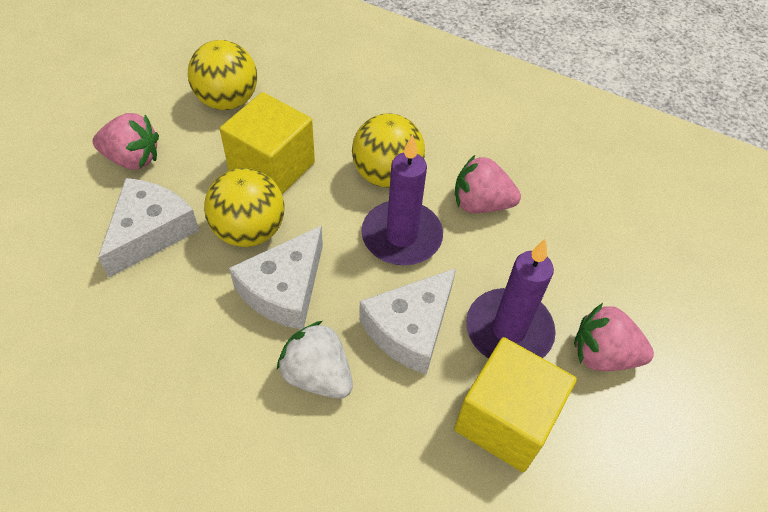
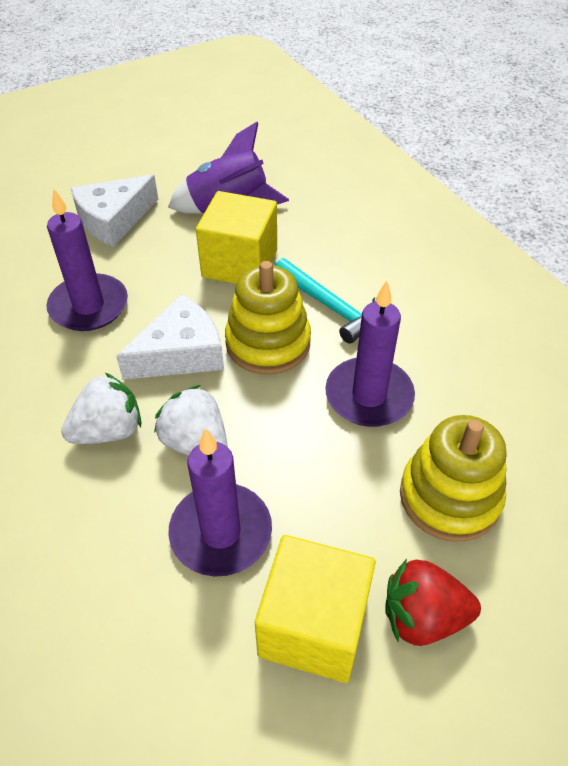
pink strawberry: 3 -> 0
purple candle: 2 -> 3
purple rocket: 0 -> 1
red strawberry: 0 -> 1
turquoise hammer: 0 -> 1
white cheese: 3 -> 2
white strawberry: 1 -> 2
yellow ball: 3 -> 0
yellow stacking toy: 0 -> 2

